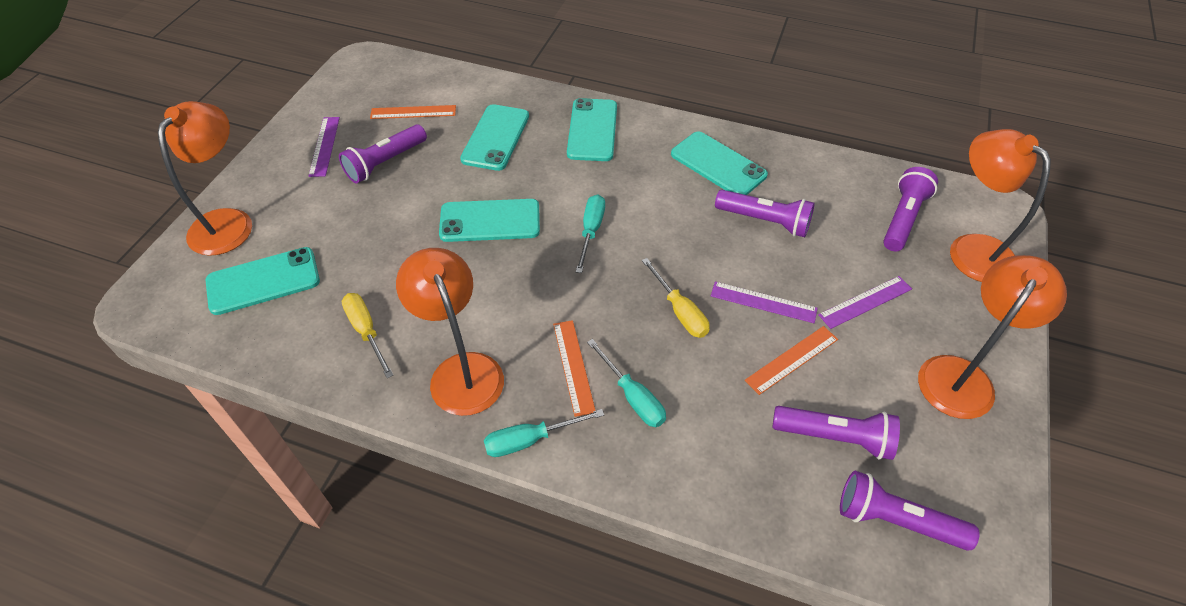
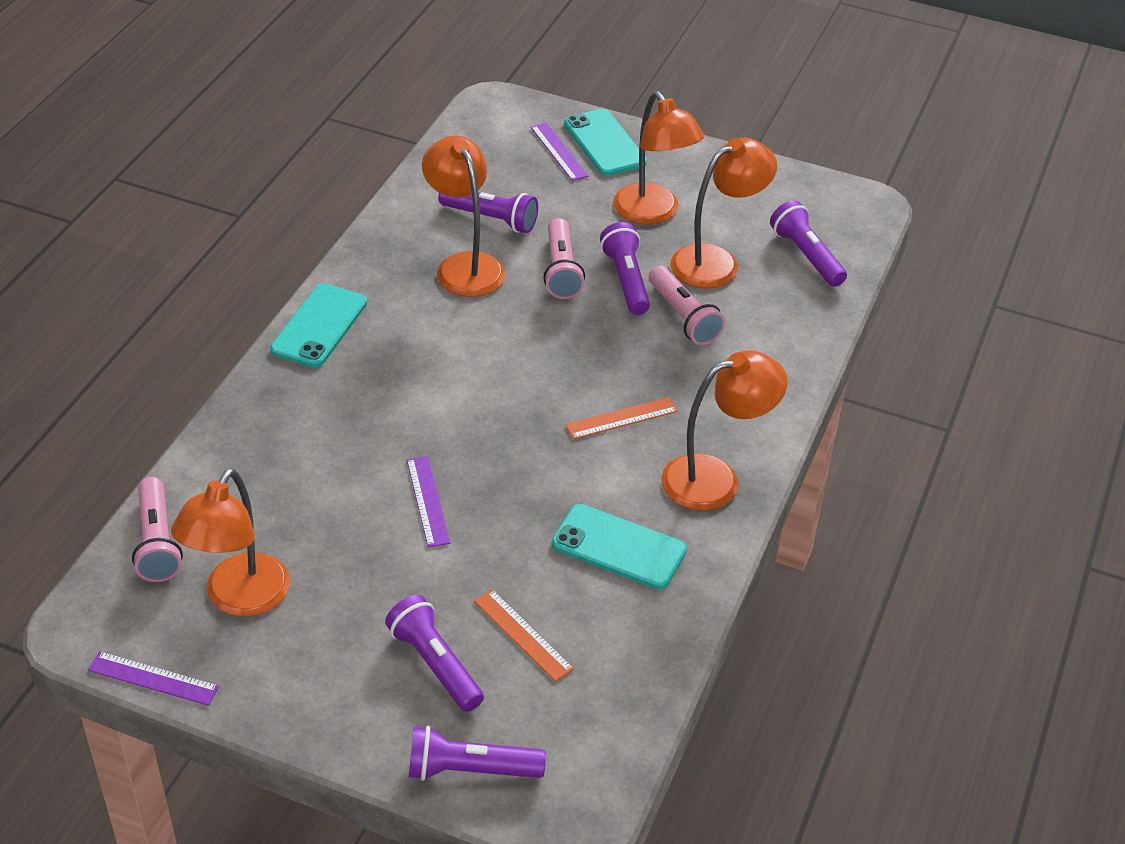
orange lamp: 4 -> 5
orange ruler: 3 -> 2
pink flashlight: 0 -> 3
turquoise phone: 5 -> 3
turquoise screwdriver: 3 -> 0
yellow screwdriver: 2 -> 0

